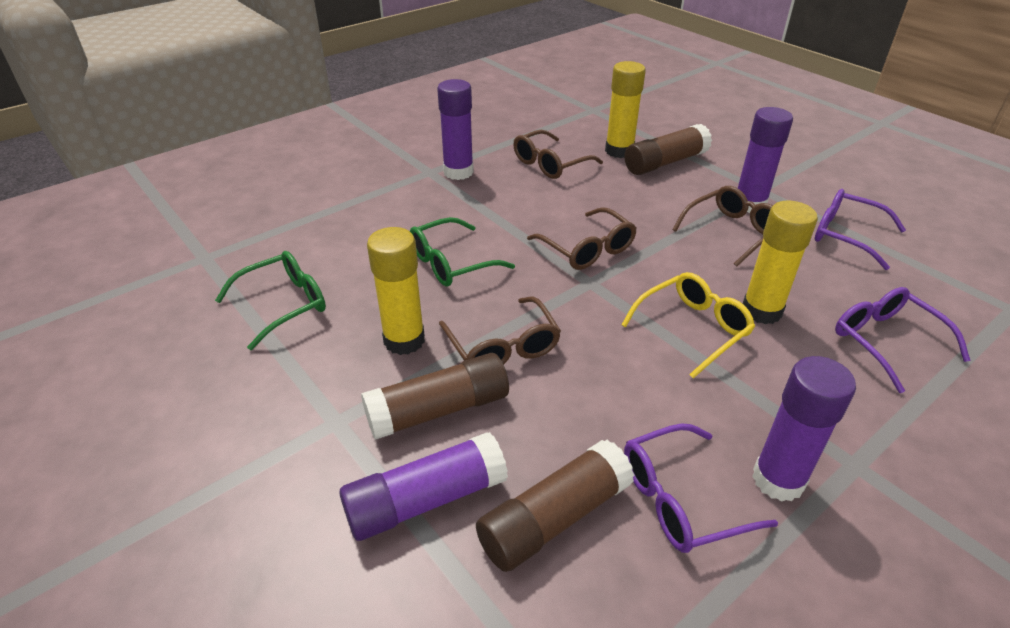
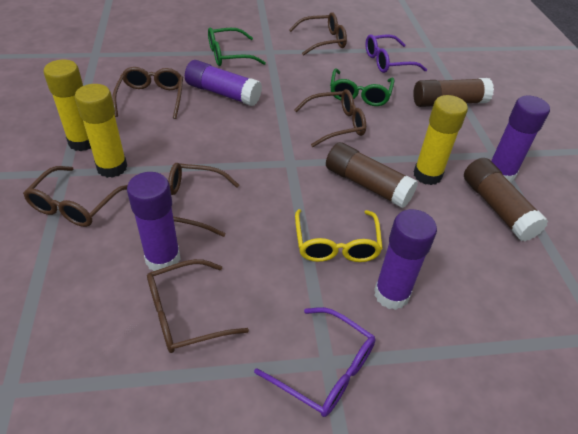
brown glasses: 4 -> 6
purple glasses: 3 -> 2

